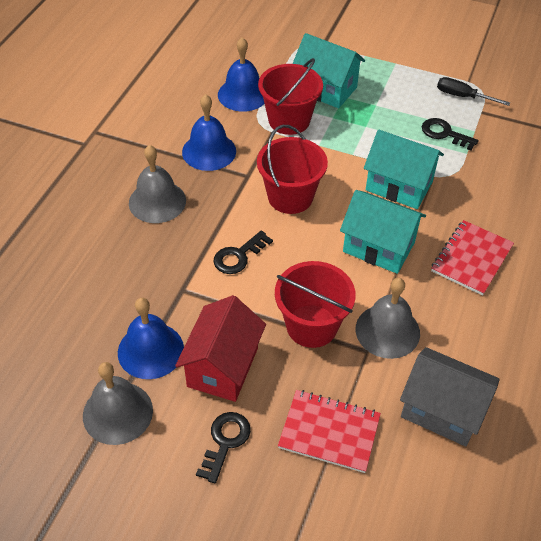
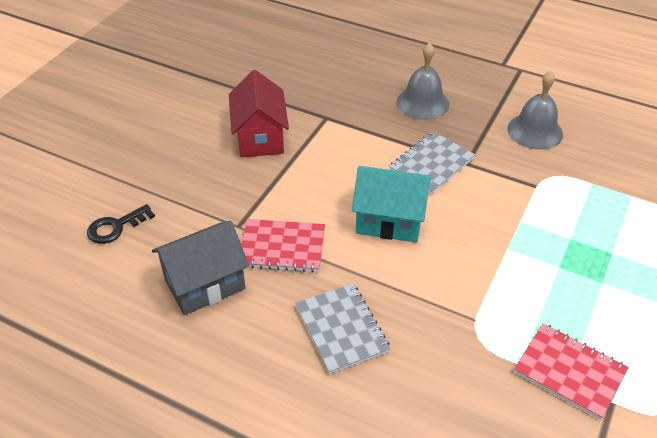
black key: 3 -> 1
black screwdriver: 1 -> 0
blue bell: 3 -> 0
grey bell: 3 -> 2
grey notebook: 0 -> 2
red bucket: 3 -> 0
turquoise house: 3 -> 1

